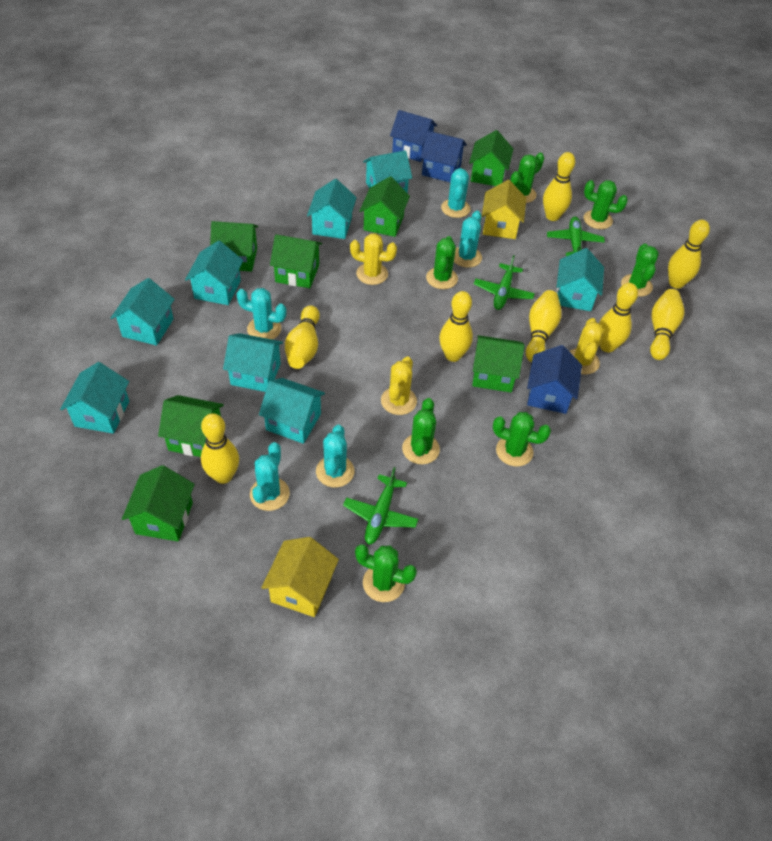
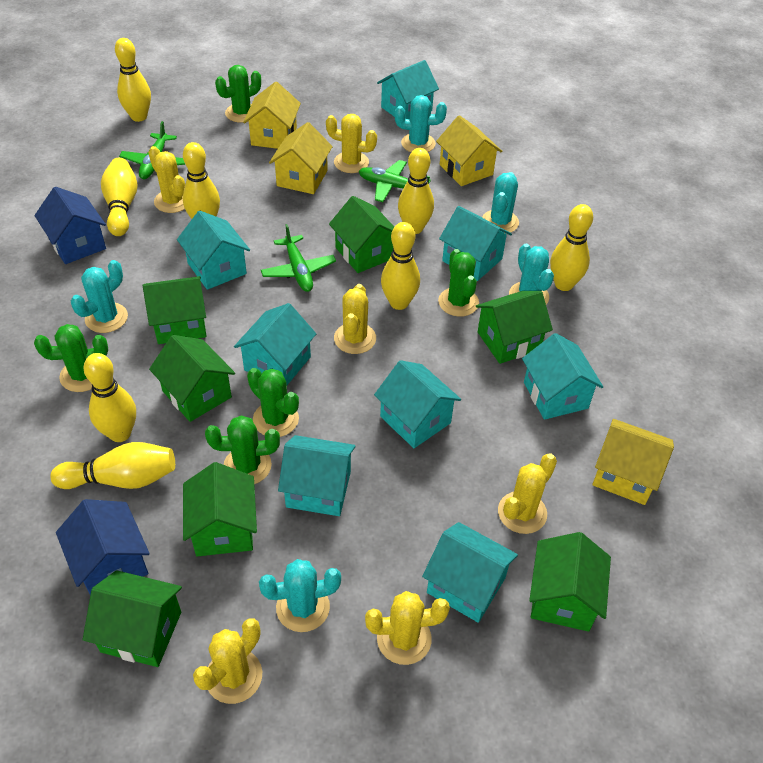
blue house: 3 -> 2
green cactus: 7 -> 5
yellow cactus: 3 -> 6
yellow house: 2 -> 4

